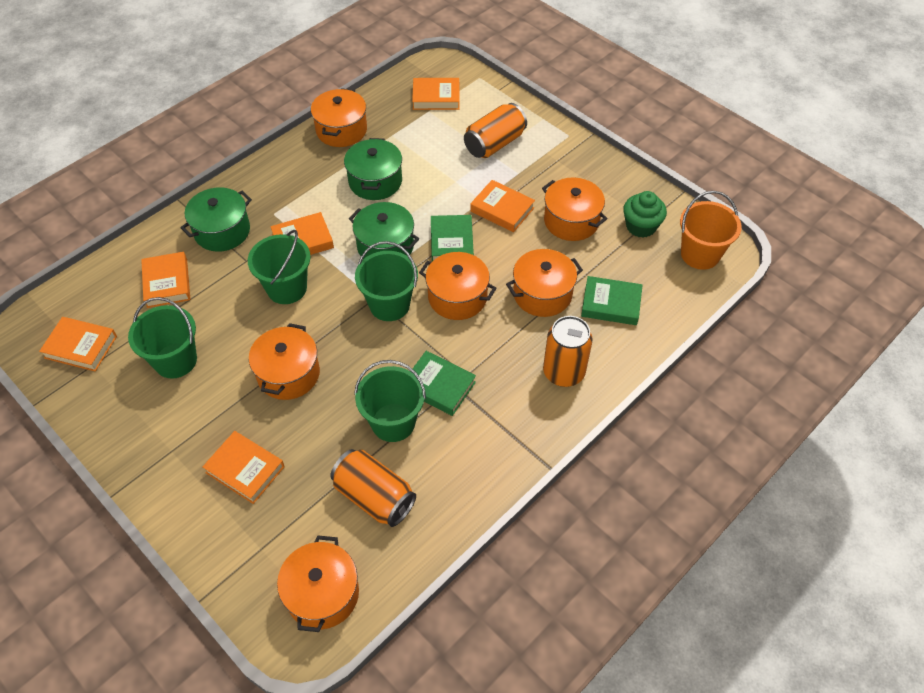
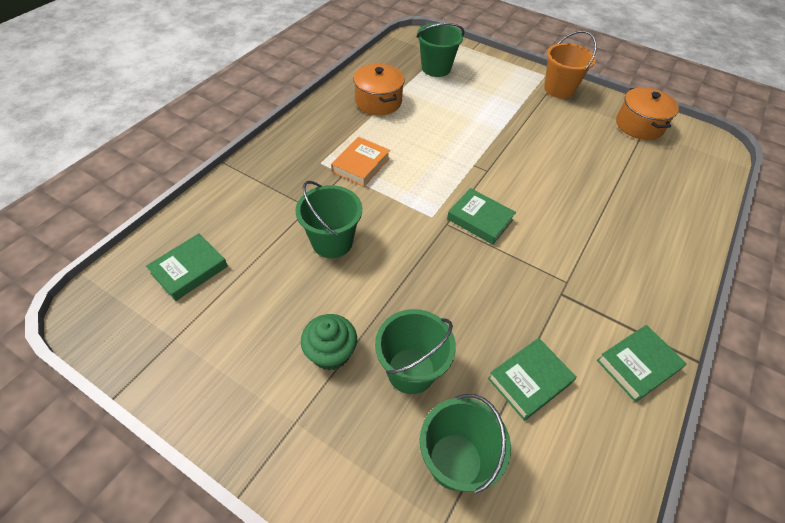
green book: 3 -> 4
green pot: 3 -> 0
orange book: 6 -> 1
orange can: 3 -> 0
orange pot: 6 -> 2

